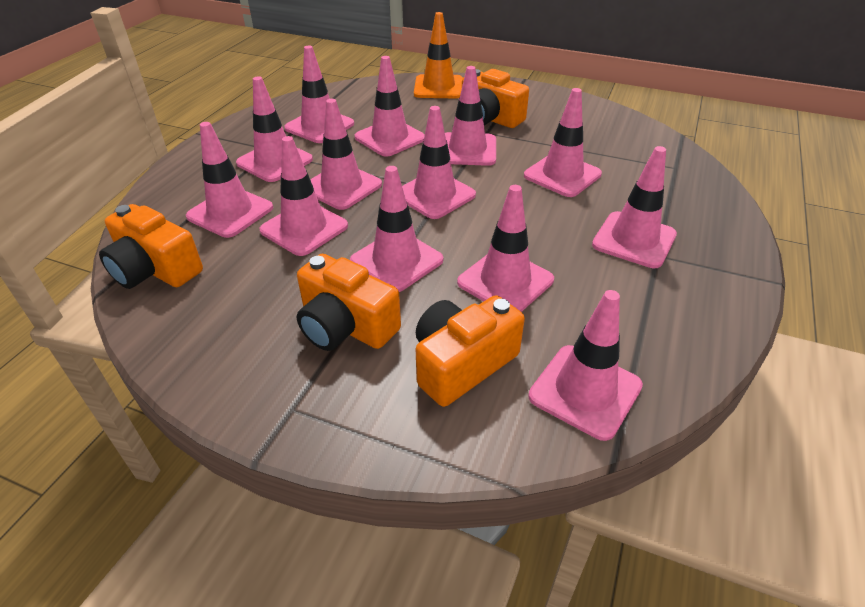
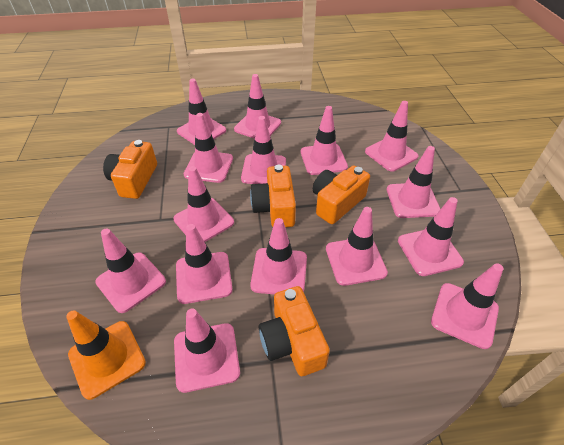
pink traffic cone: 13 -> 15

